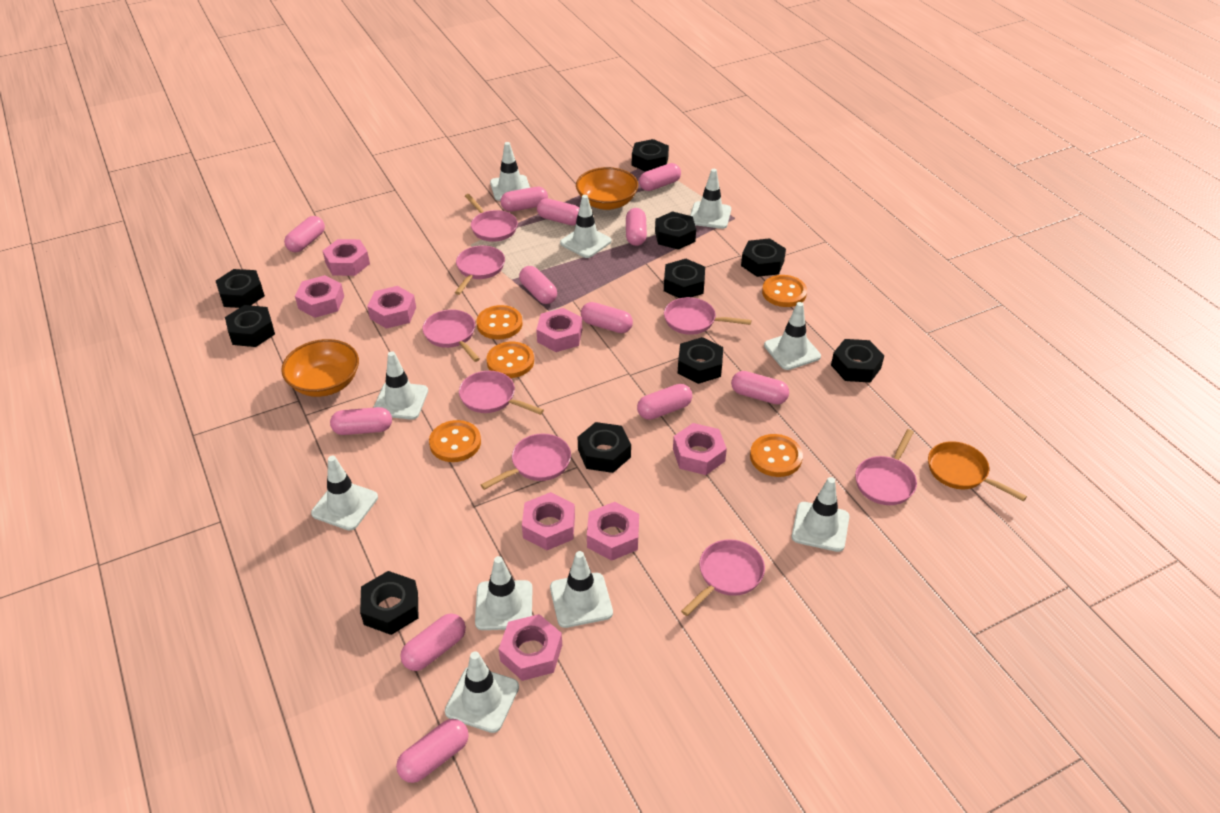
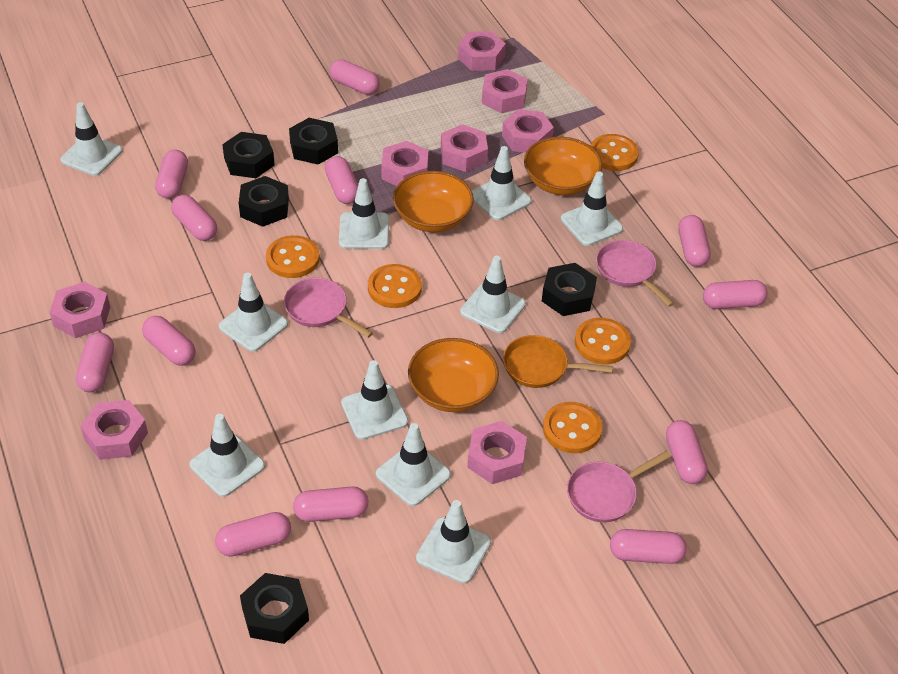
black nut: 10 -> 5
orange bowl: 2 -> 3
pink pan: 8 -> 3

